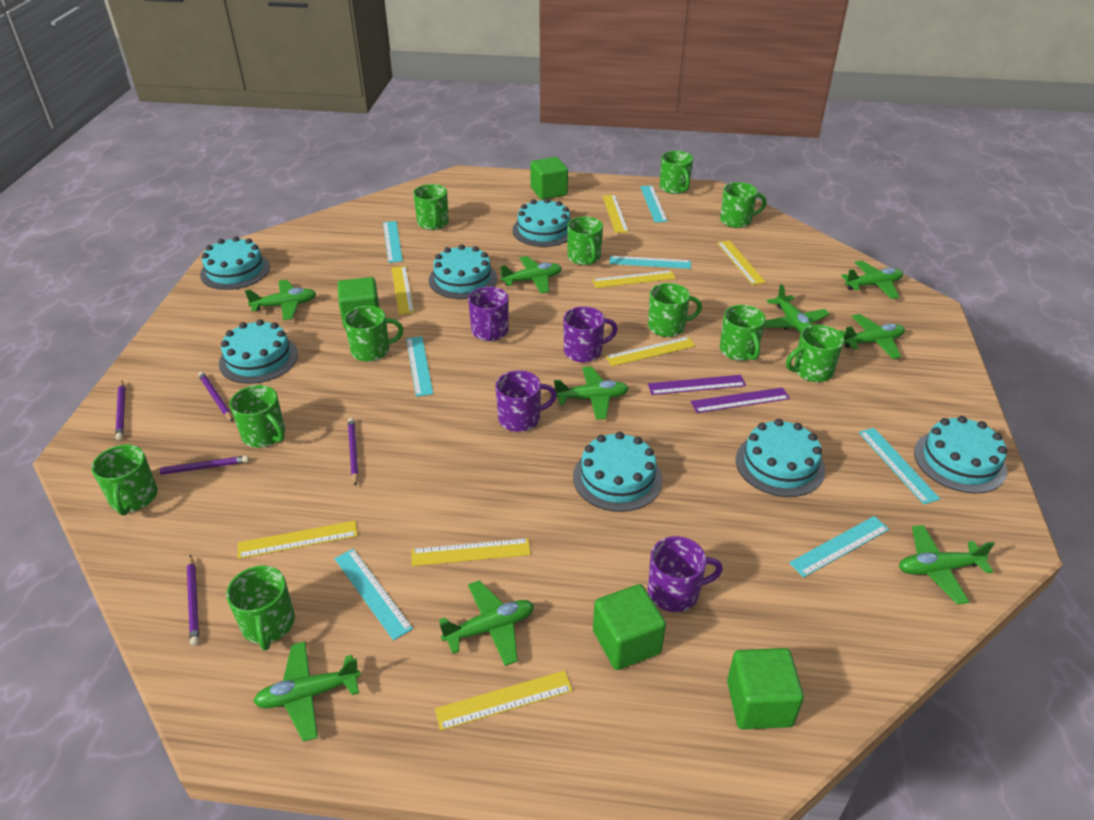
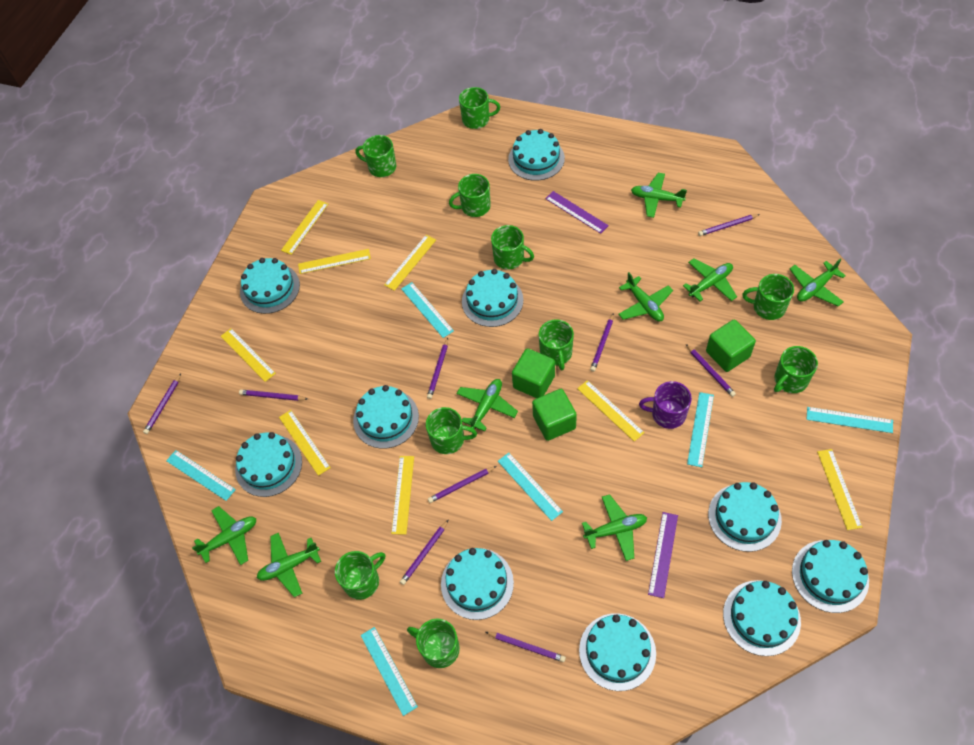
green cube: 4 -> 3
green mug: 11 -> 10
green plane: 9 -> 8
purple mug: 4 -> 1
purple pencil: 5 -> 9
turquoise cake: 7 -> 10
turquoise ruler: 7 -> 6

